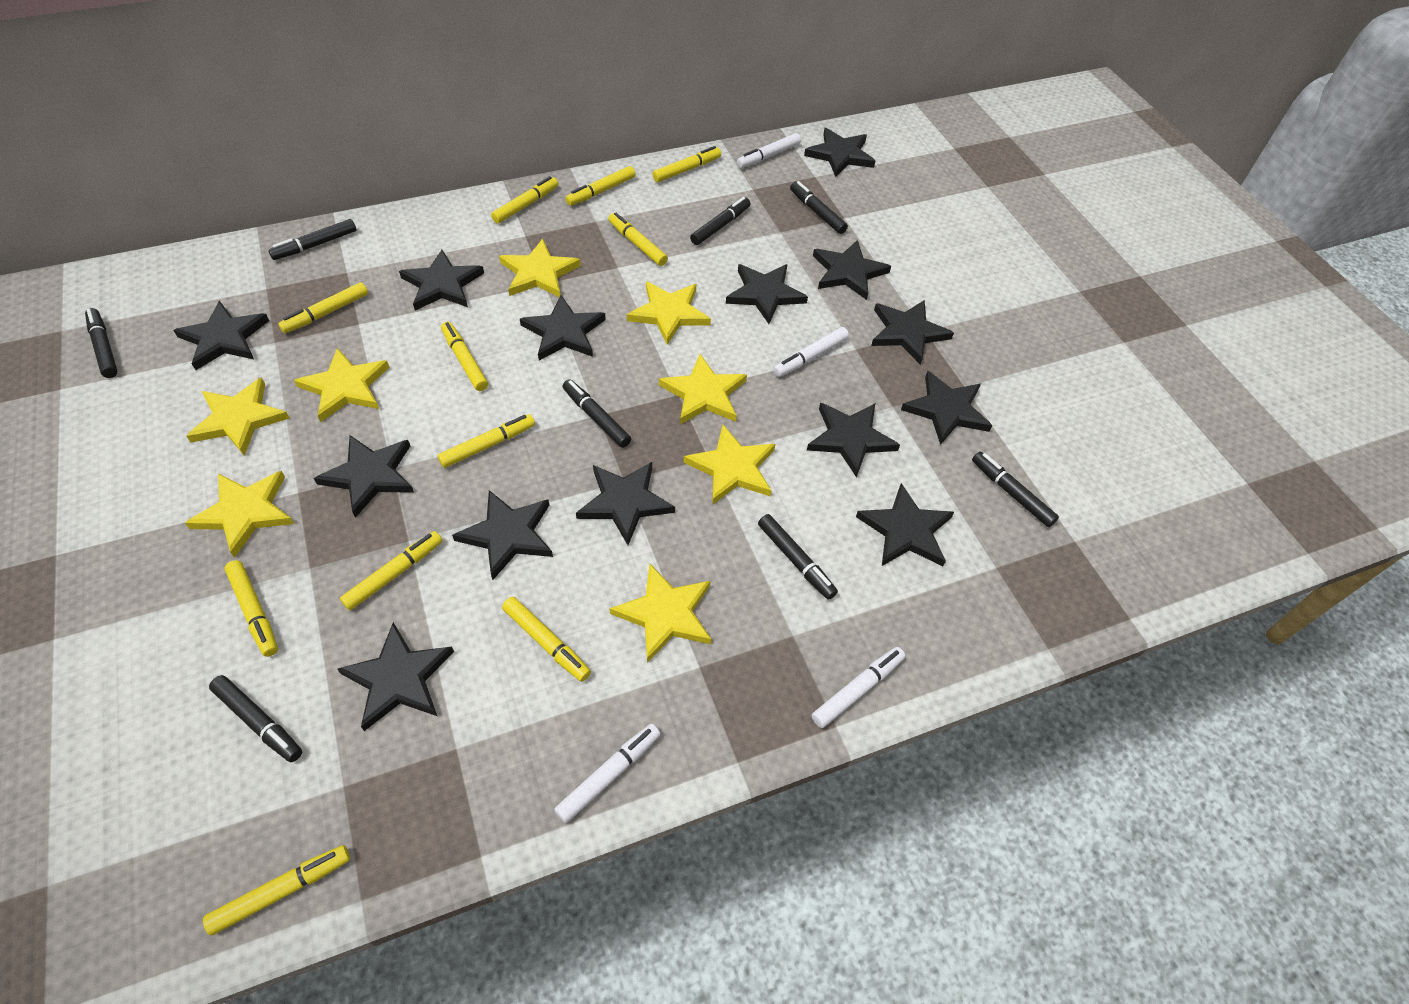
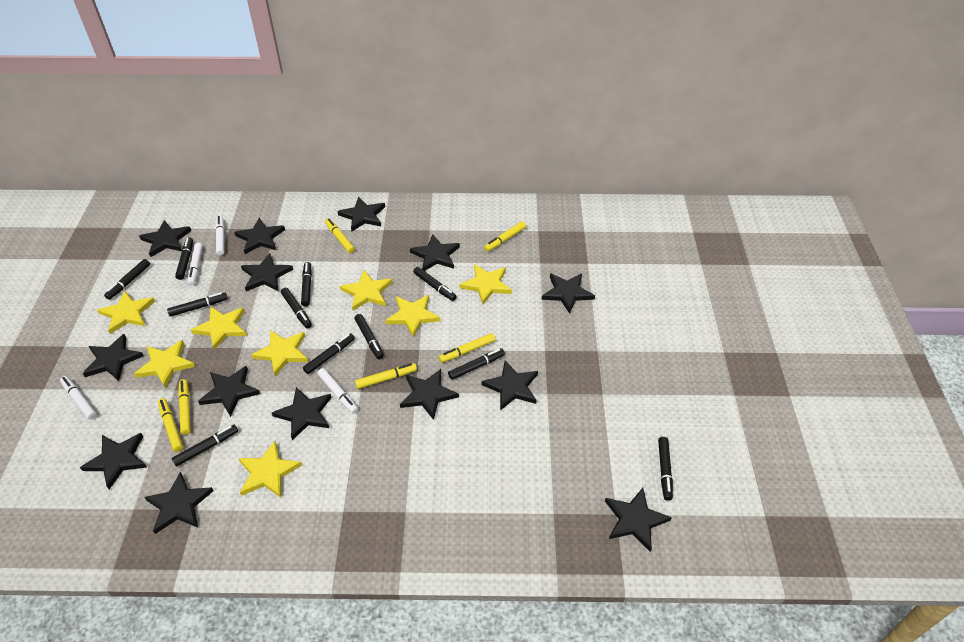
black marker: 8 -> 11
yellow marker: 11 -> 6

